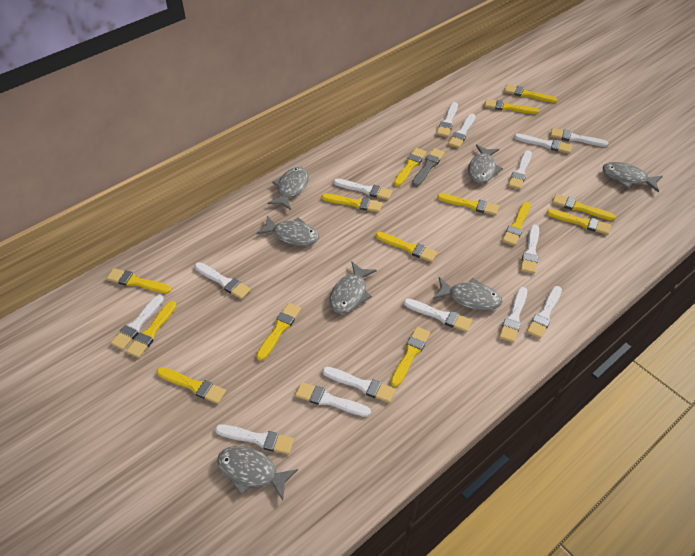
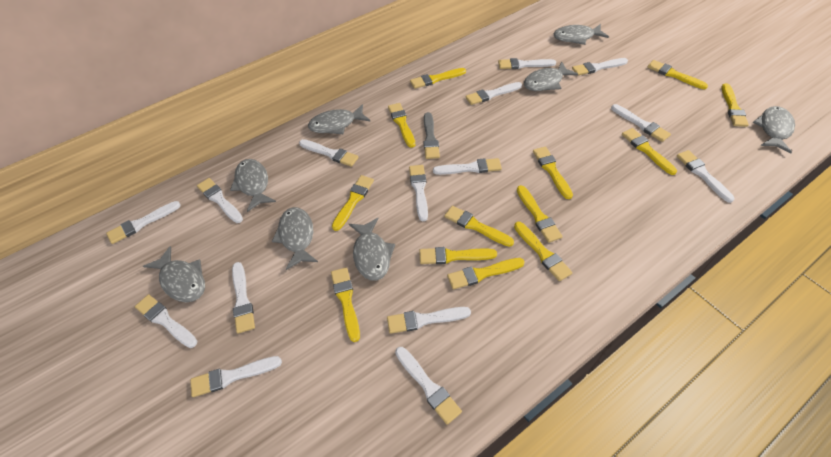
grey fish: 7 -> 8
yellow brush: 14 -> 13

